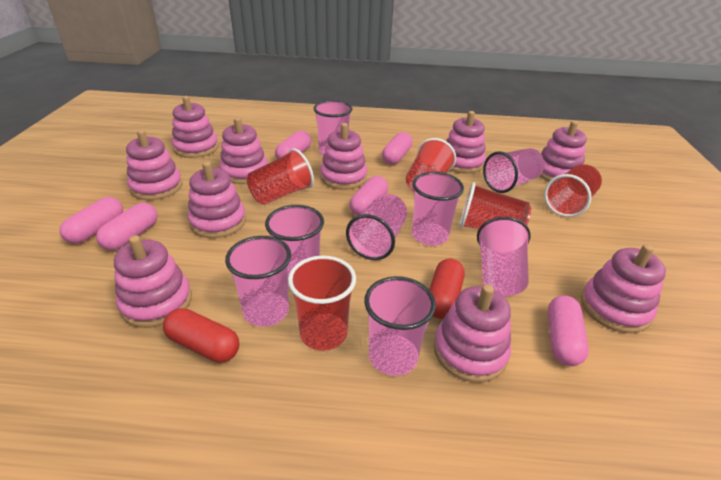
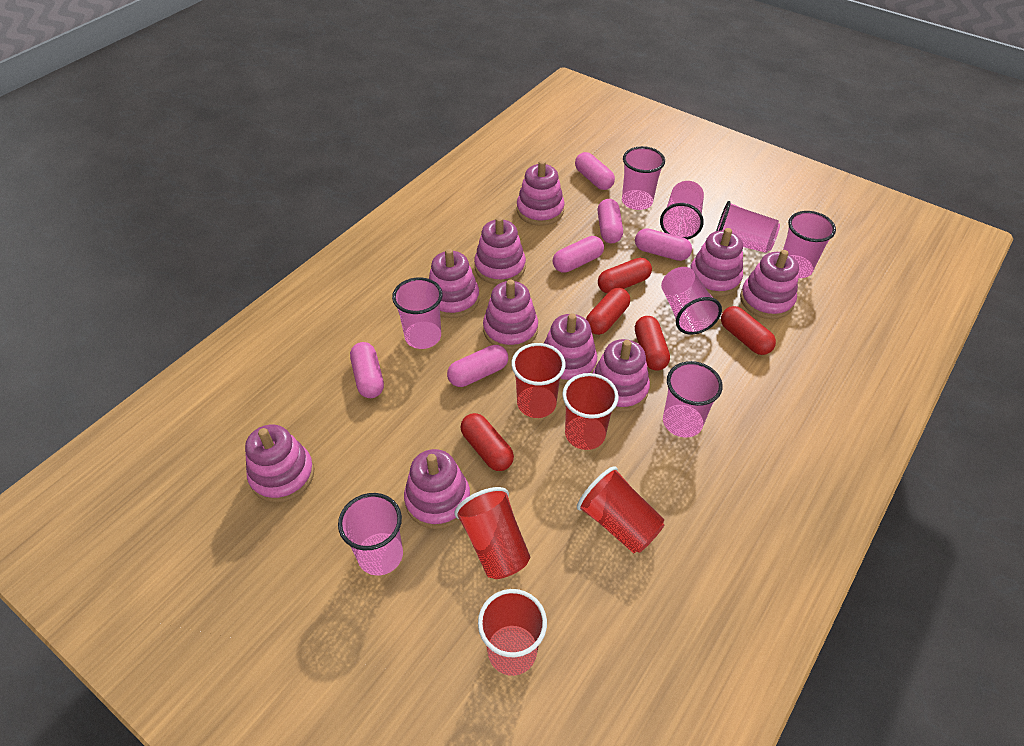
red capsule: 2 -> 5

